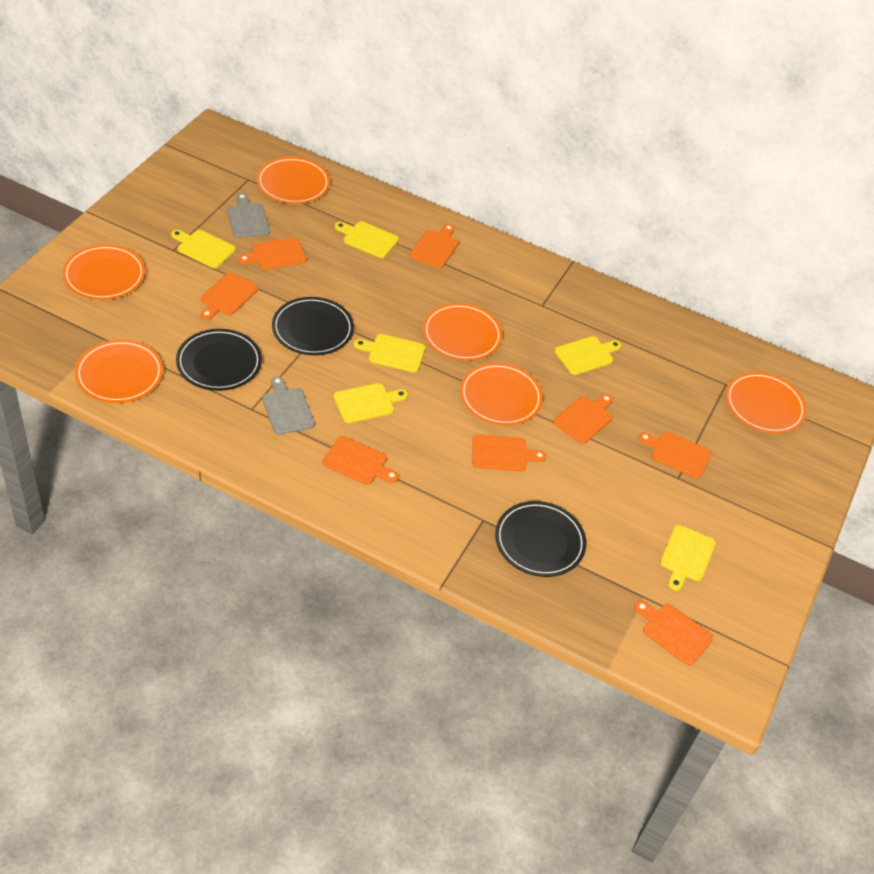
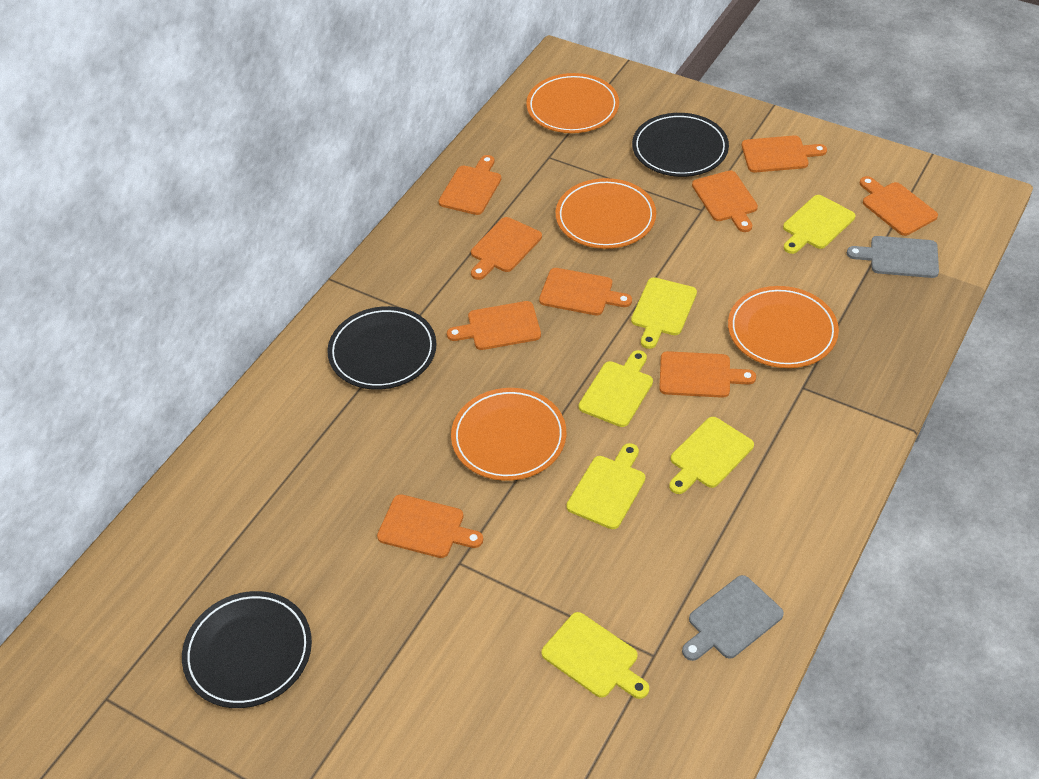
orange cutting board: 8 -> 9
orange plate: 6 -> 4

